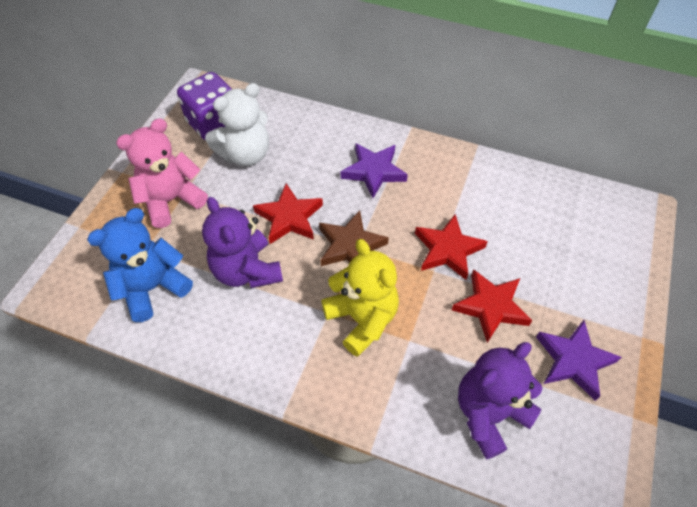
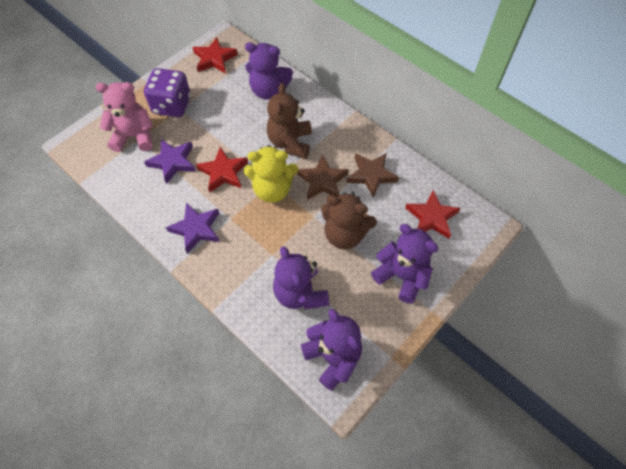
blue teddy bear: 1 -> 0
brown star: 1 -> 2
brown teddy bear: 0 -> 2
purple teddy bear: 2 -> 4
white teddy bear: 1 -> 0

